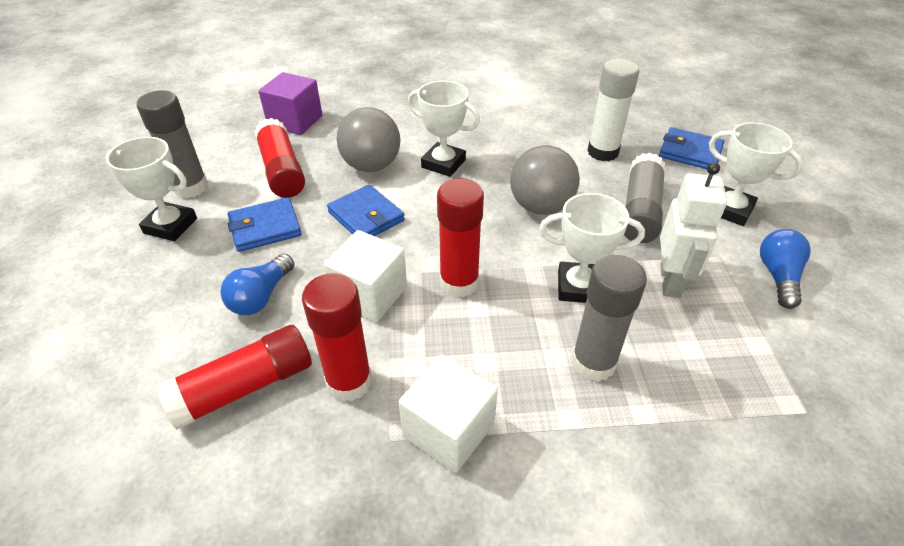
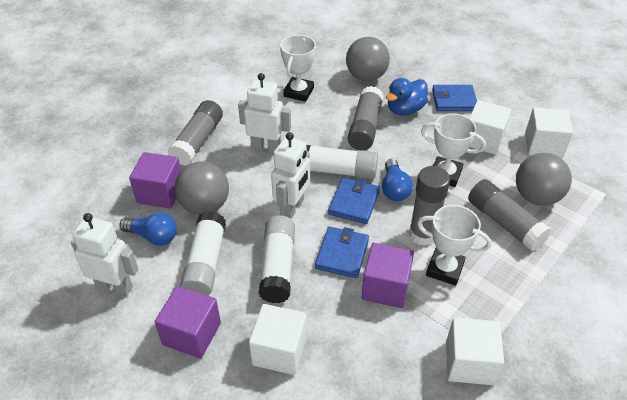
blue duck: 0 -> 1
grey ball: 2 -> 3
grey glue stick: 3 -> 4
purple cube: 1 -> 3
red glue stick: 4 -> 0
white cube: 2 -> 4
white glue stick: 1 -> 3
white robot: 1 -> 3
white trophy: 4 -> 3

